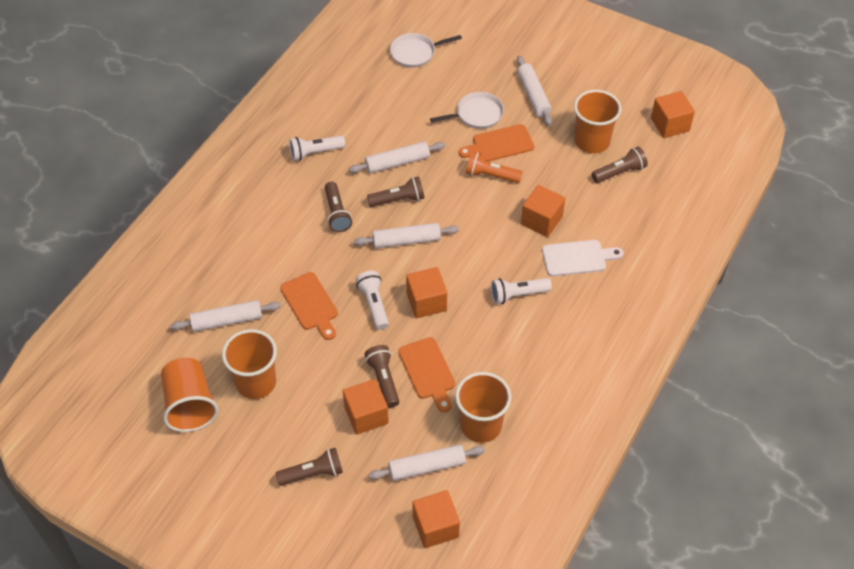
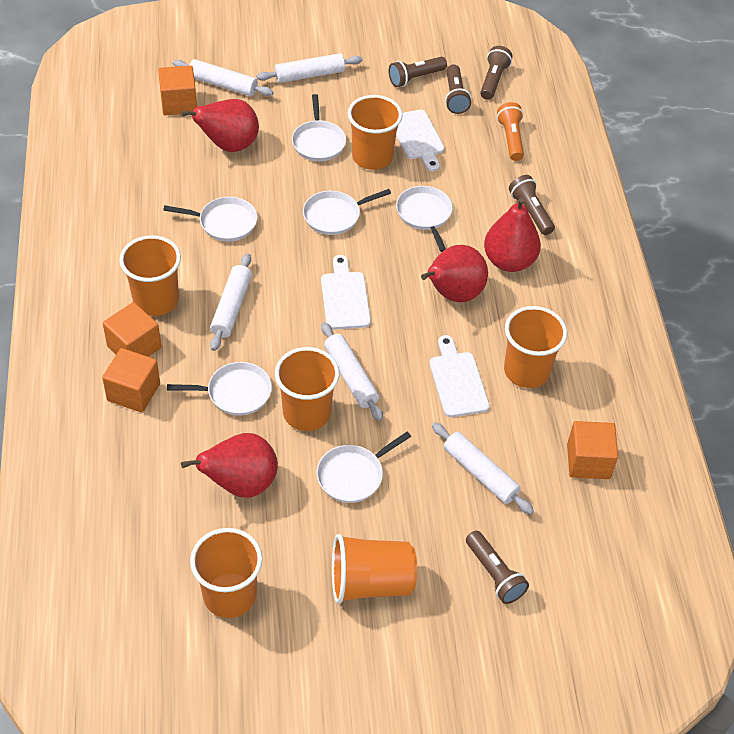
orange cube: 5 -> 4
orange cup: 4 -> 6
orange cutting board: 3 -> 0
red pear: 0 -> 4
white cutting board: 1 -> 3
white flashlight: 3 -> 0
white pan: 2 -> 6

